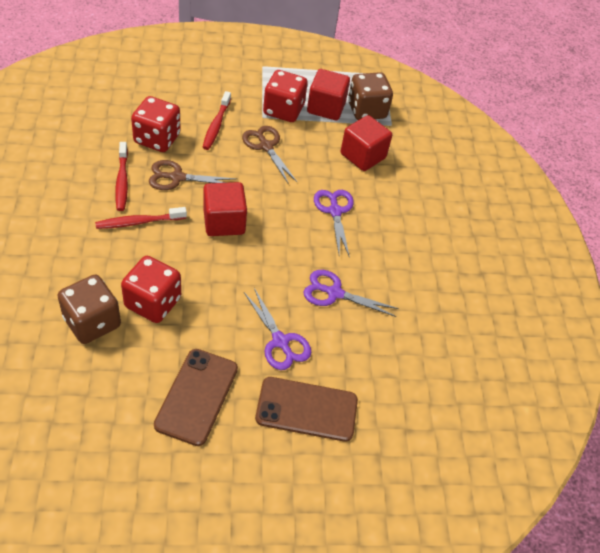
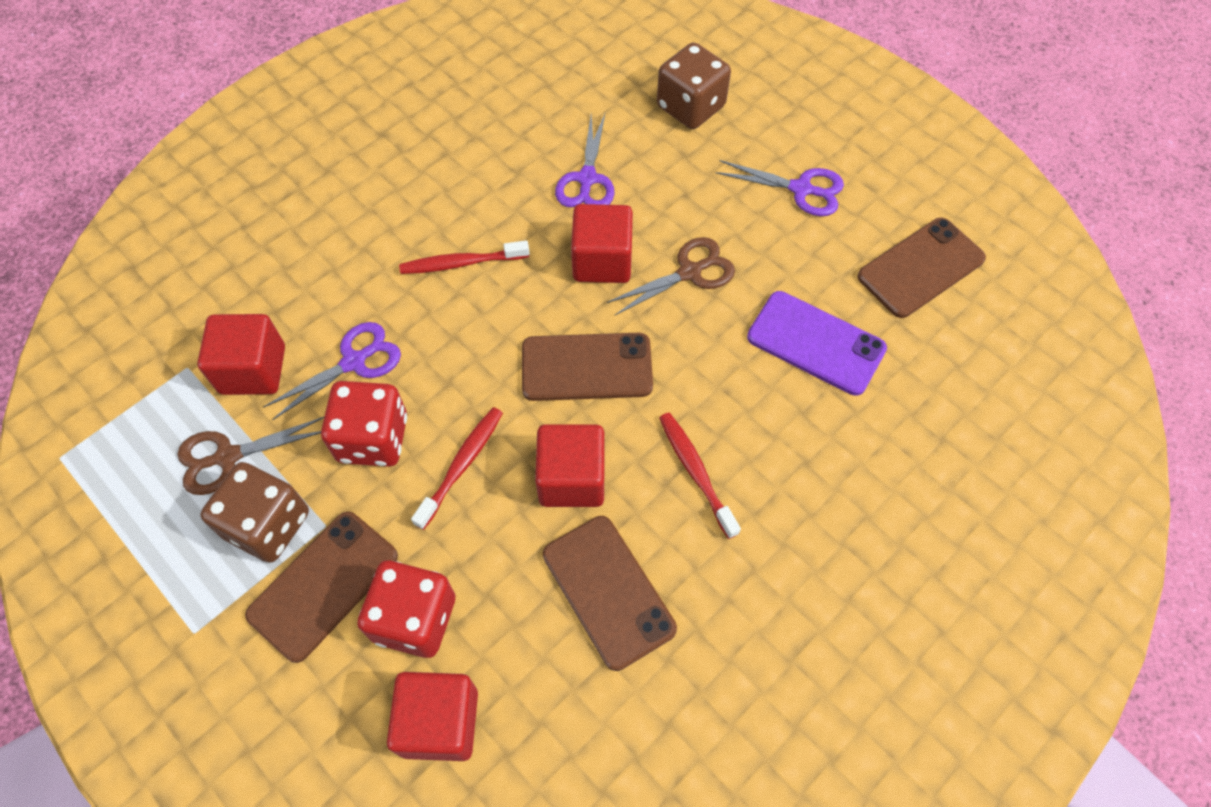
brown phone: 2 -> 4
purple phone: 0 -> 1
red cube: 3 -> 4
red dice: 3 -> 2

